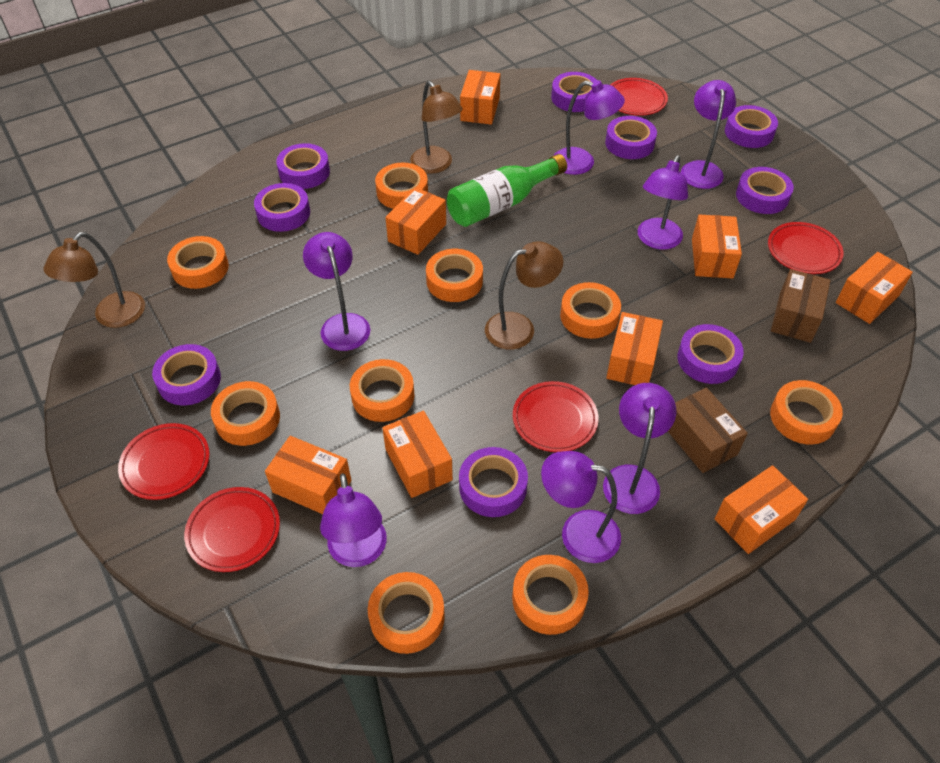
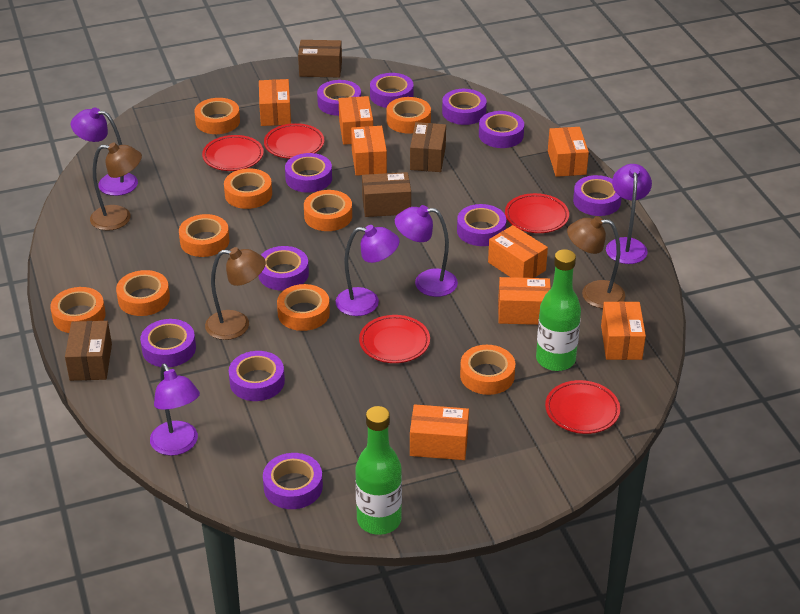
brown box: 2 -> 4
green bottle: 1 -> 2
purple lamp: 7 -> 5
purple tape: 9 -> 11

